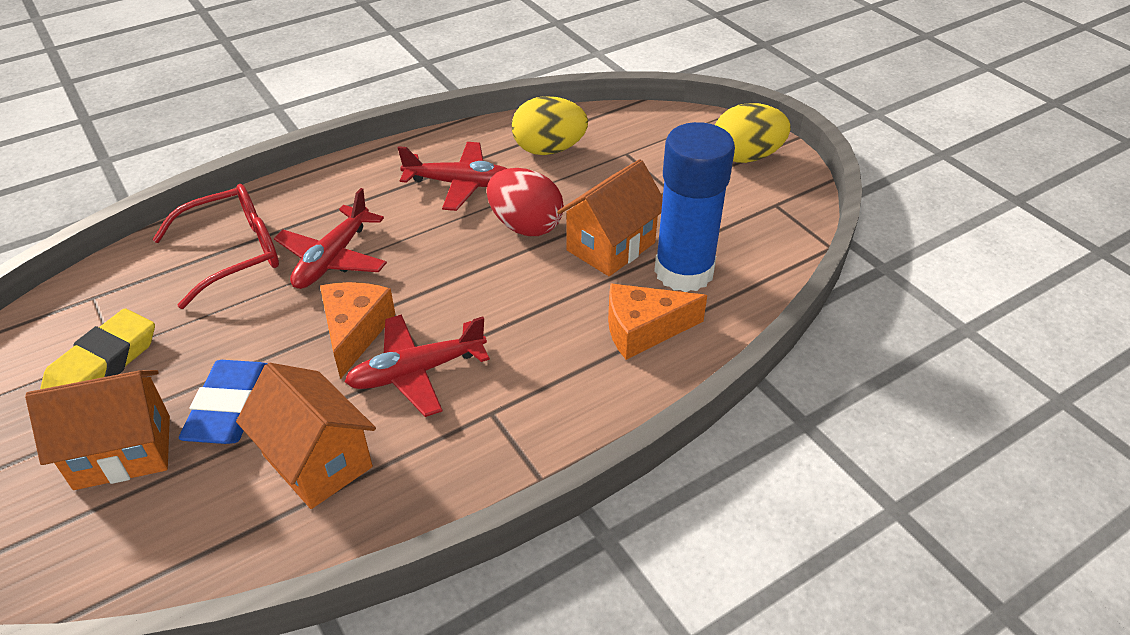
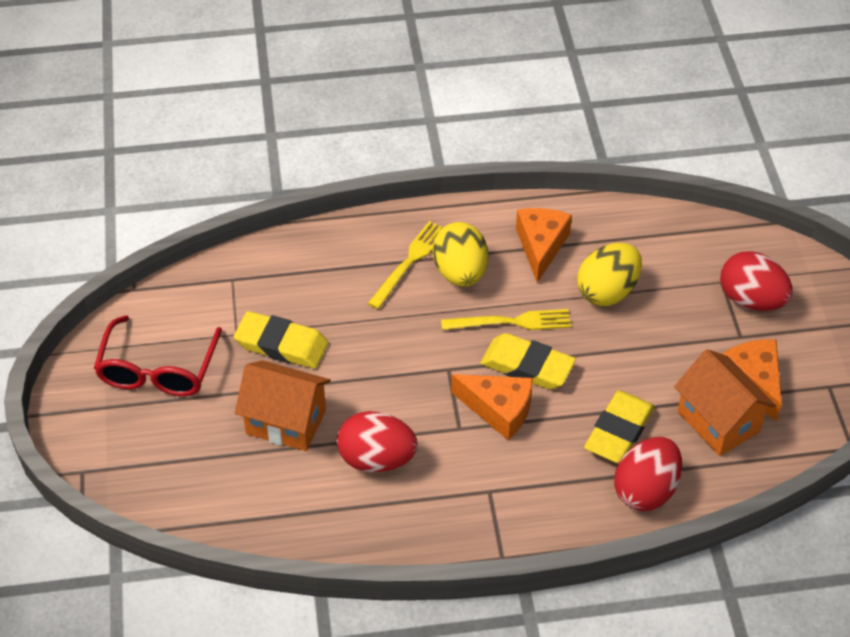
blue eraser: 1 -> 0
blue glue stick: 1 -> 0
orange cheese: 2 -> 3
orange house: 3 -> 2
red egg: 1 -> 3
red plane: 3 -> 0
yellow eraser: 1 -> 3
yellow fork: 0 -> 2

